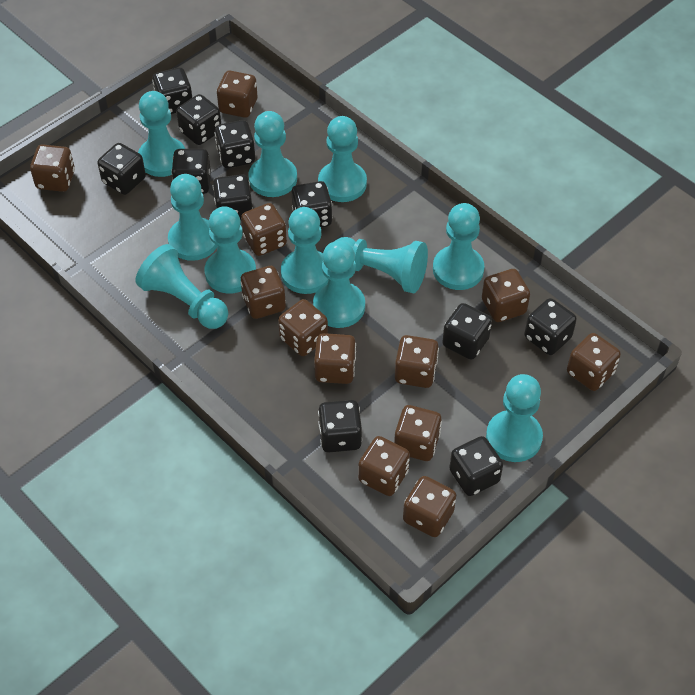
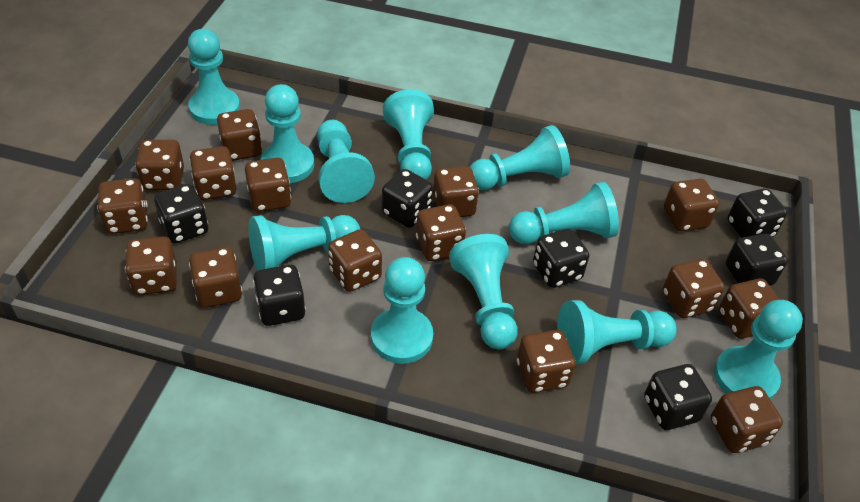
black dice: 11 -> 7
brown dice: 12 -> 15

